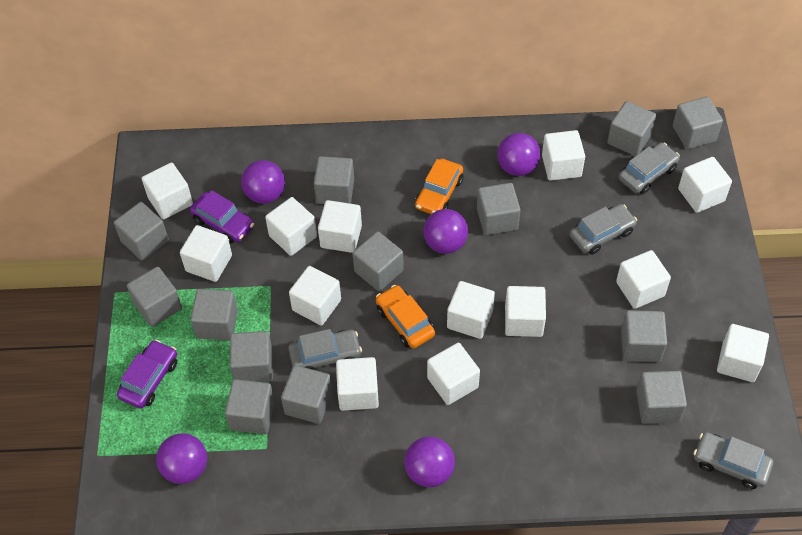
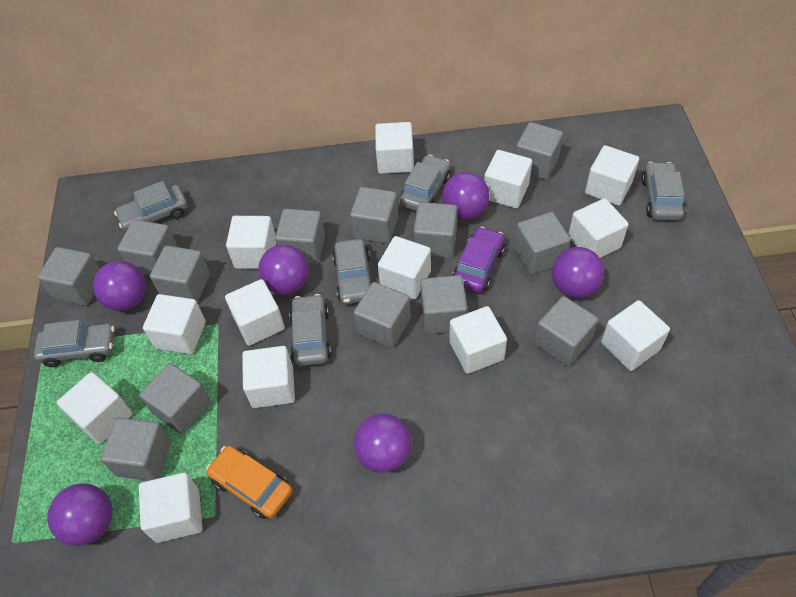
grey car: 4 -> 6
orange car: 2 -> 1
purple ball: 5 -> 6
purple car: 2 -> 1

